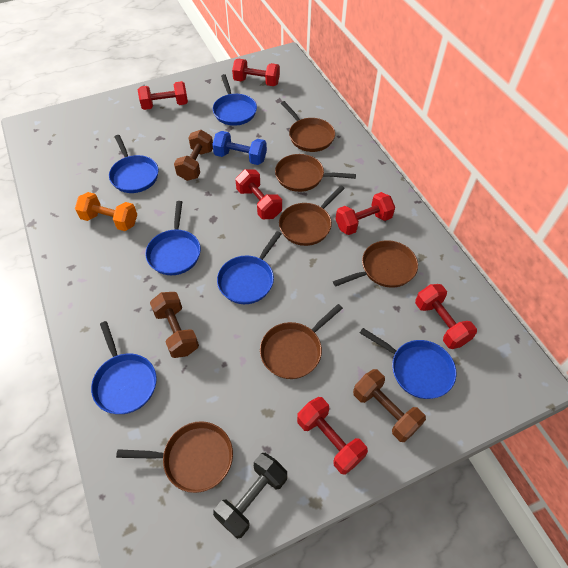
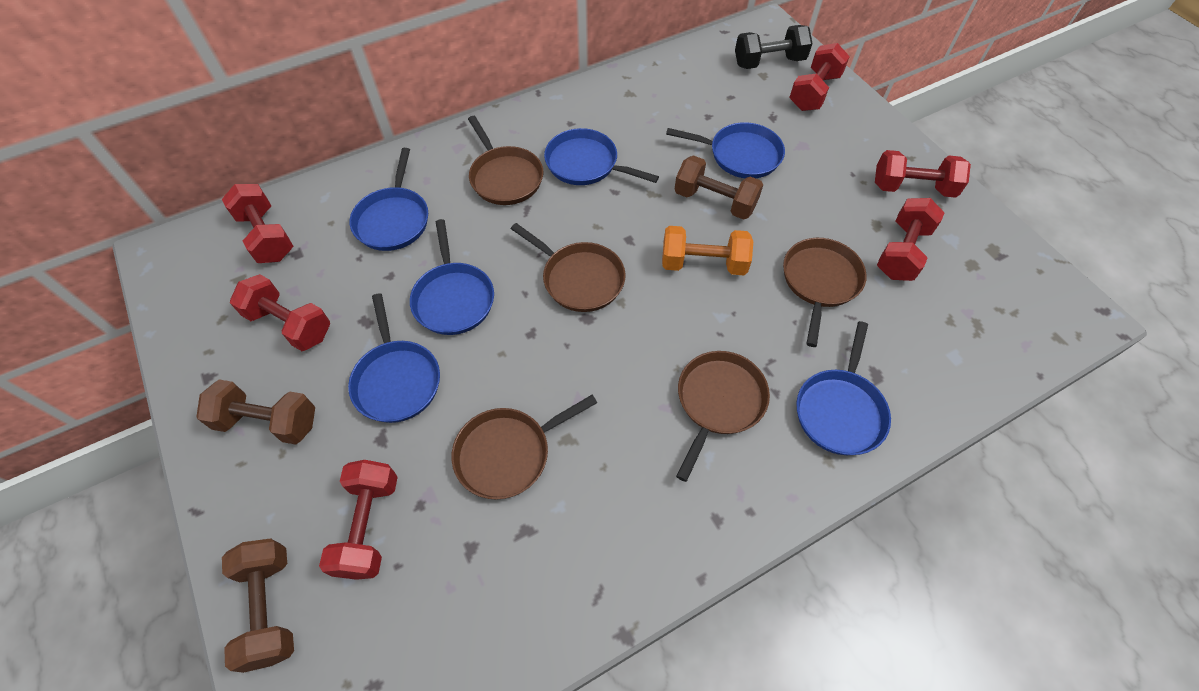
blue dumbbell: 1 -> 0
brown pan: 6 -> 5

